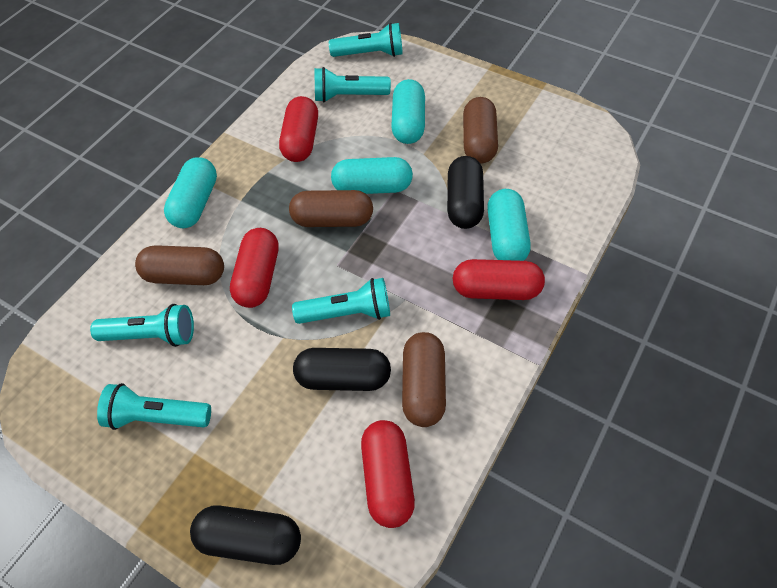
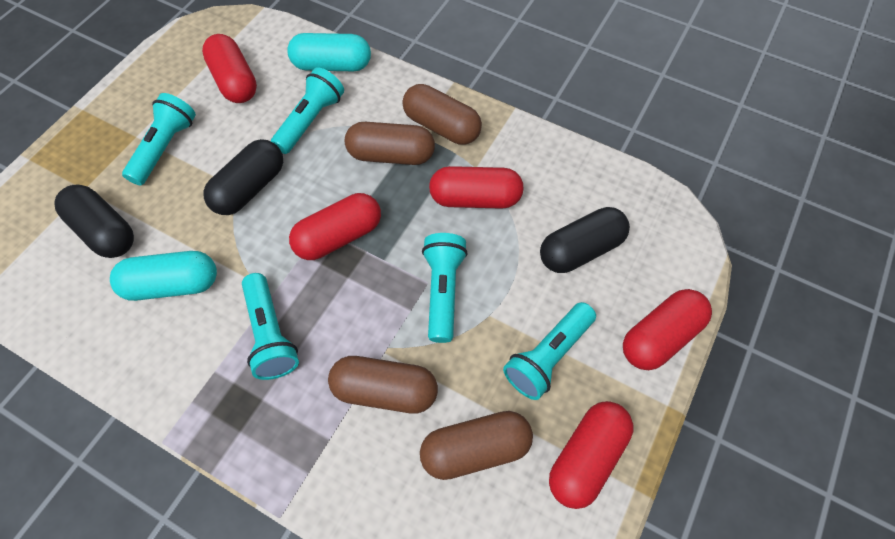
red capsule: 4 -> 5
turquoise capsule: 4 -> 2

